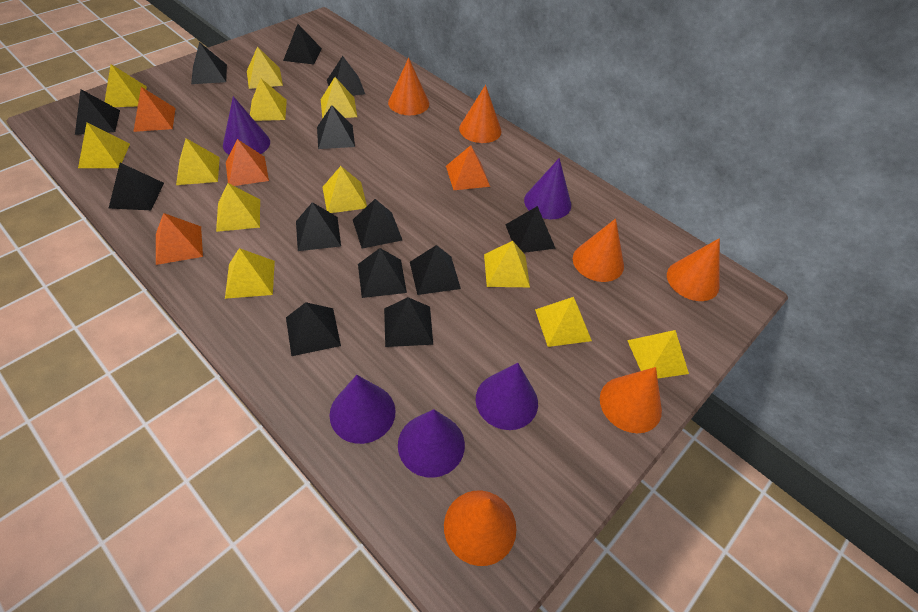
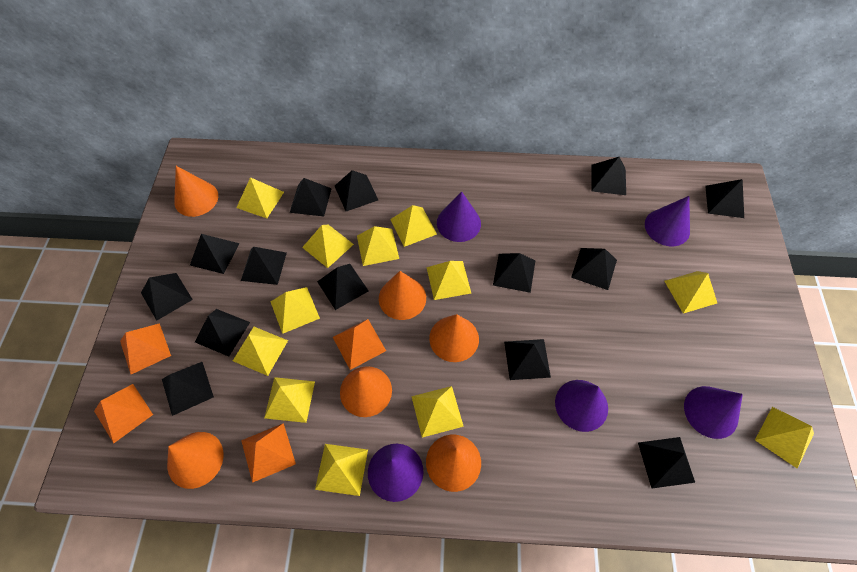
black pyramid: 13 -> 14

